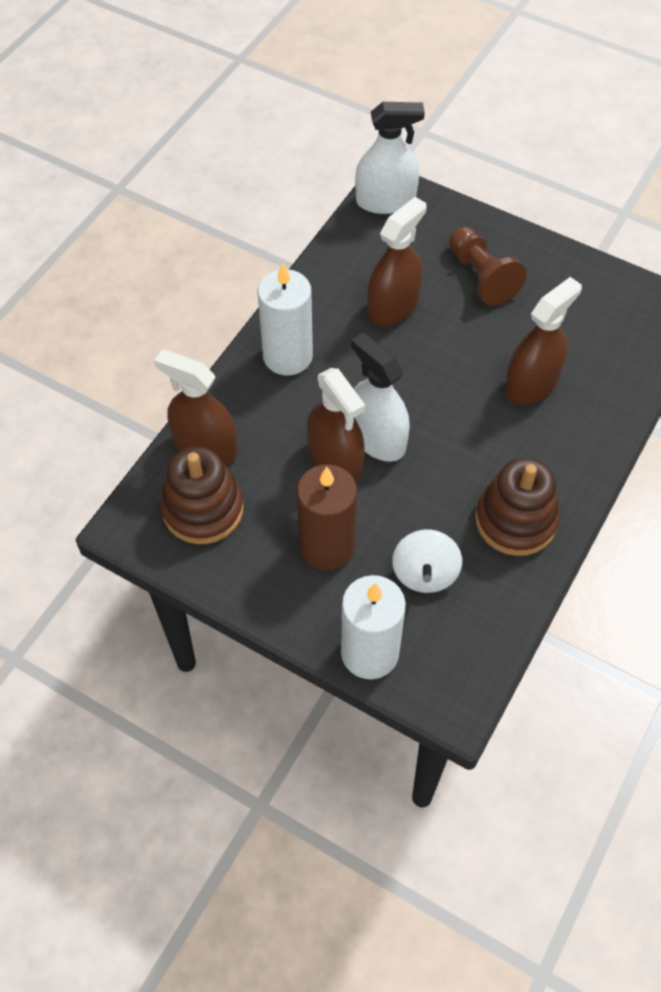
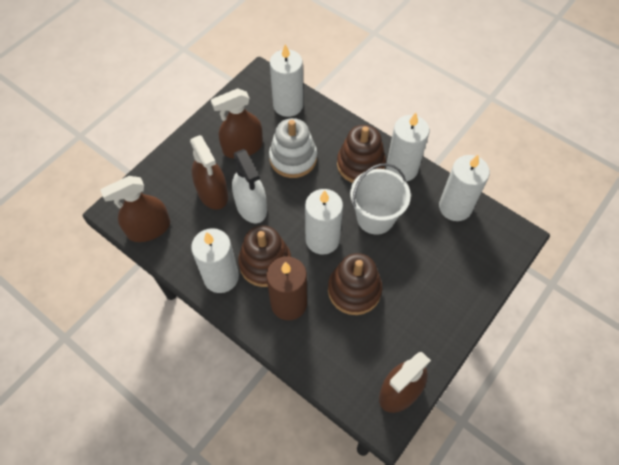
brown pawn: 1 -> 0
brown stacking toy: 2 -> 3
white bucket: 0 -> 1
white candle: 2 -> 5
white spinning top: 1 -> 0
white spray bottle: 2 -> 1
white stacking toy: 0 -> 1

